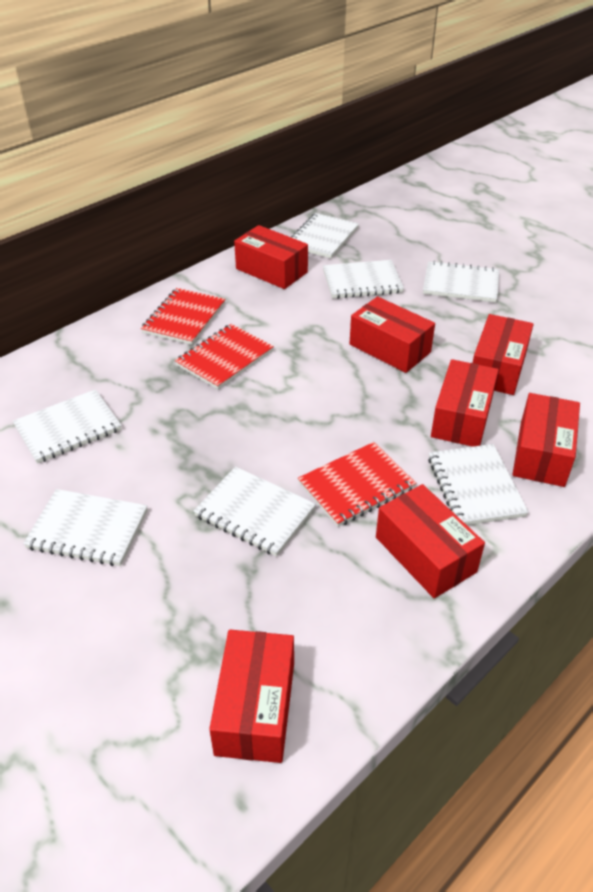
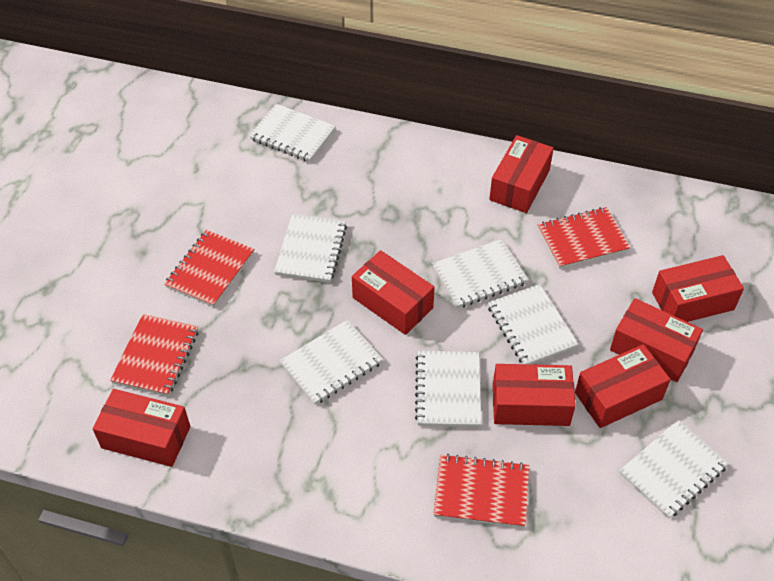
red notebook: 3 -> 4

